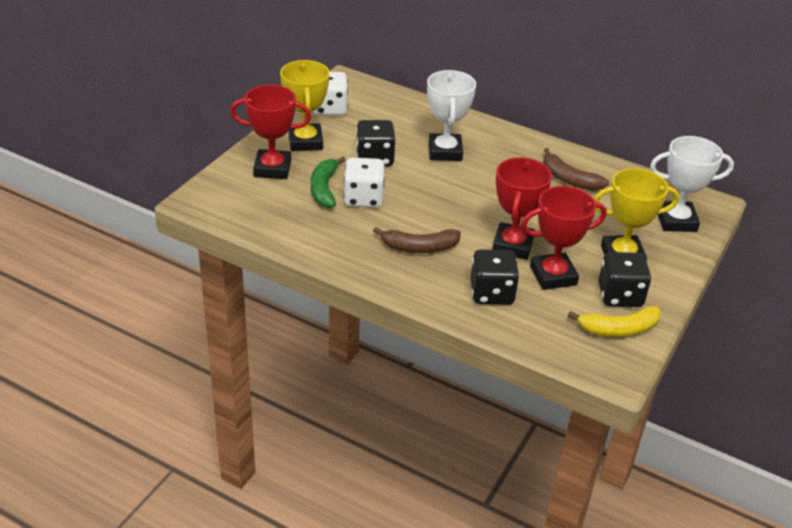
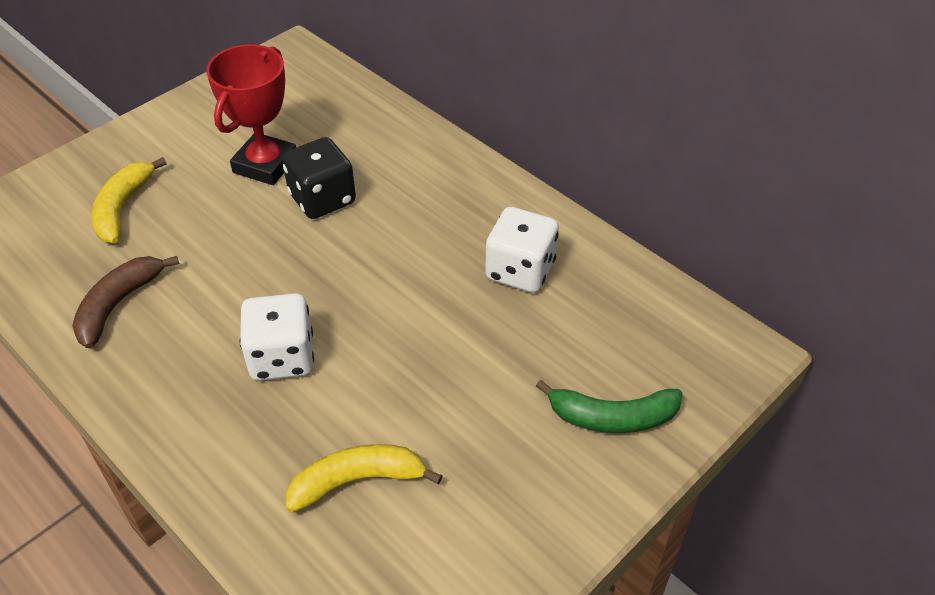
black dice: 3 -> 1
brown banana: 2 -> 1
red trophy: 3 -> 1
white trophy: 2 -> 0
yellow banana: 1 -> 2
yellow trophy: 2 -> 0

